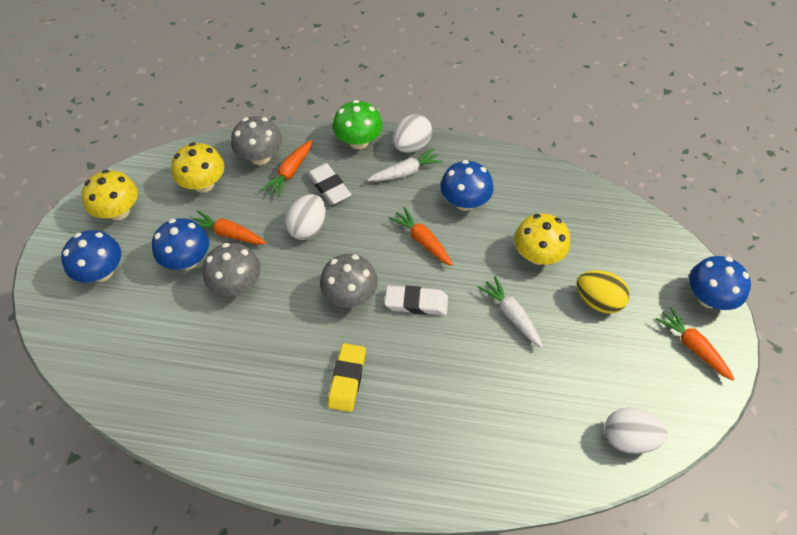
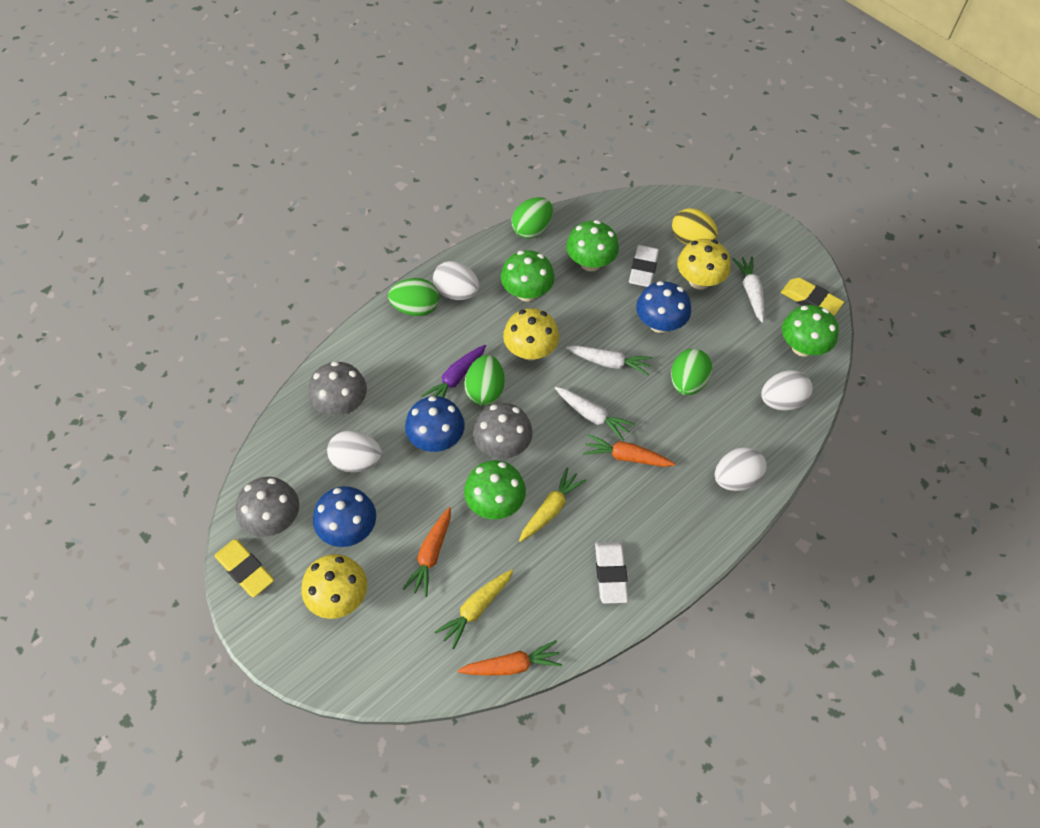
blue mushroom: 4 -> 3
green egg: 0 -> 4
green mushroom: 1 -> 4
orange carrot: 4 -> 3
purple carrot: 0 -> 1
white carrot: 2 -> 3
white egg: 3 -> 4
yellow carrot: 0 -> 2
yellow eraser: 1 -> 2

